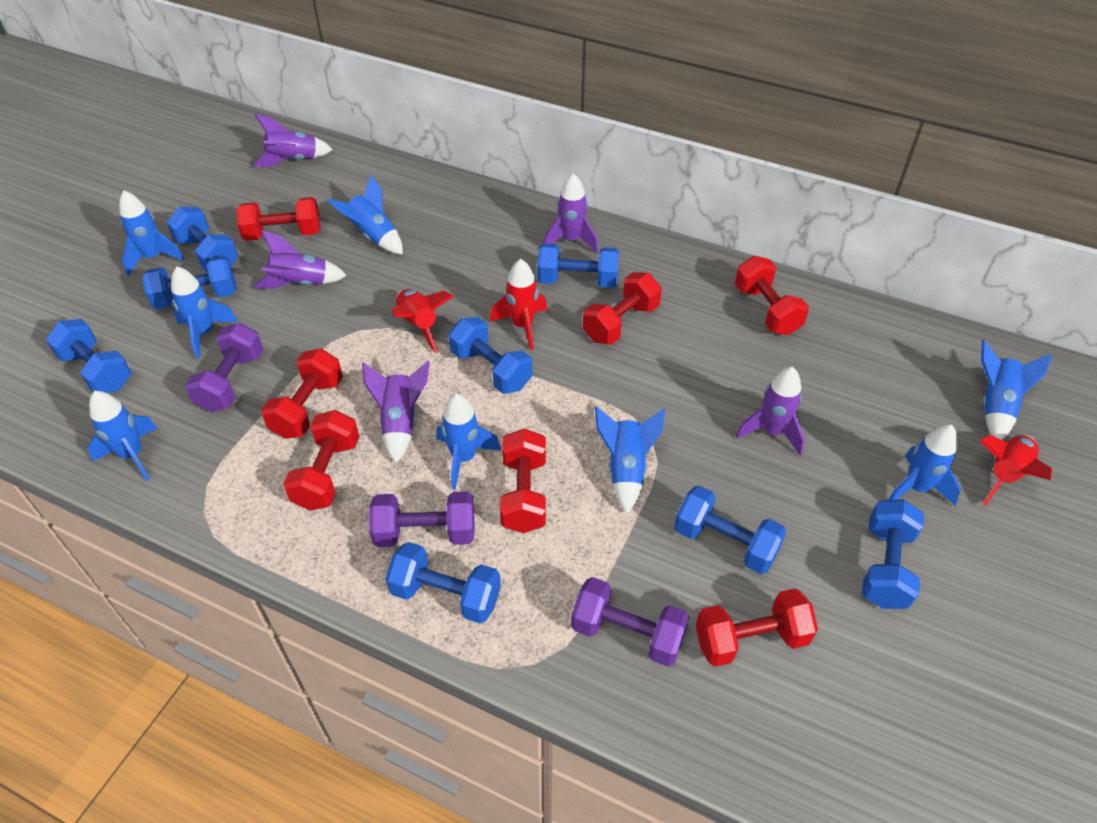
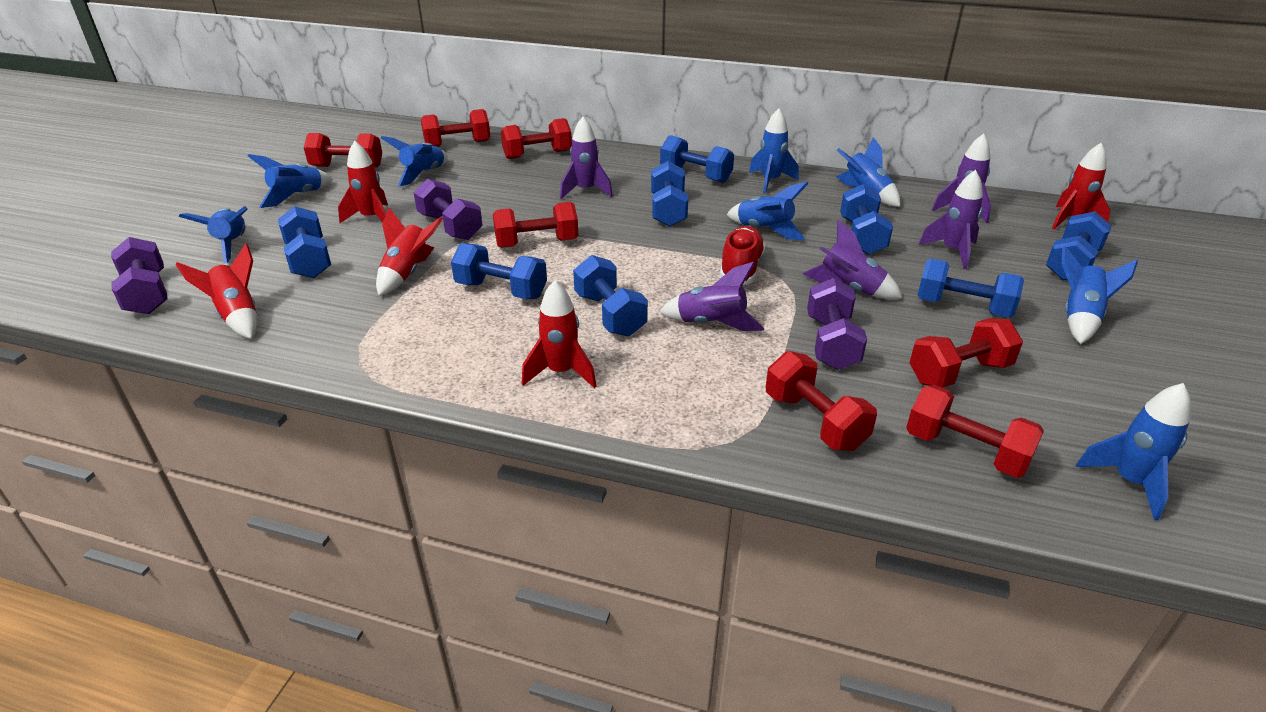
red rocket: 3 -> 5
red shoe: 0 -> 1

